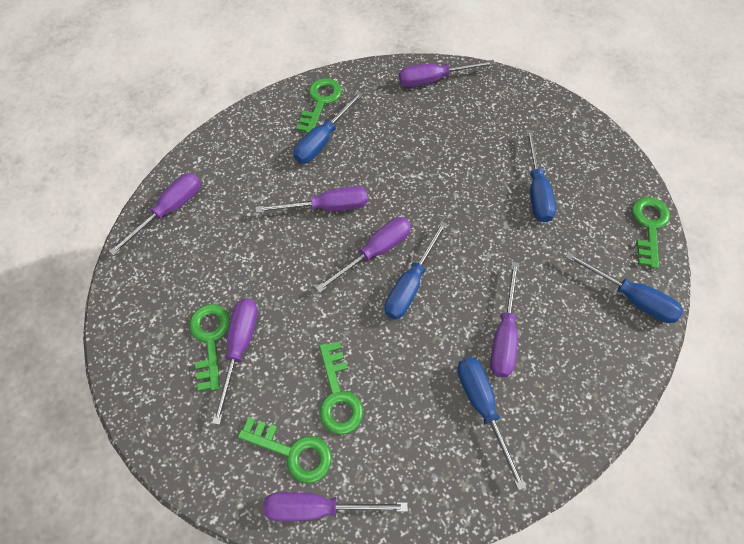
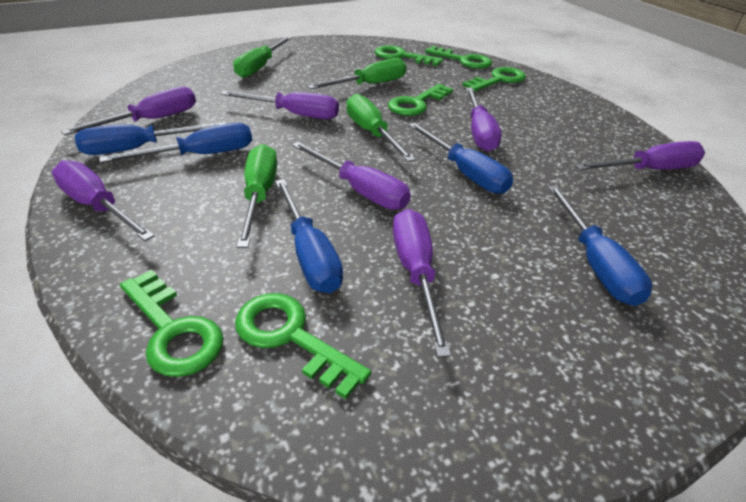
green key: 5 -> 6
green screwdriver: 0 -> 4

